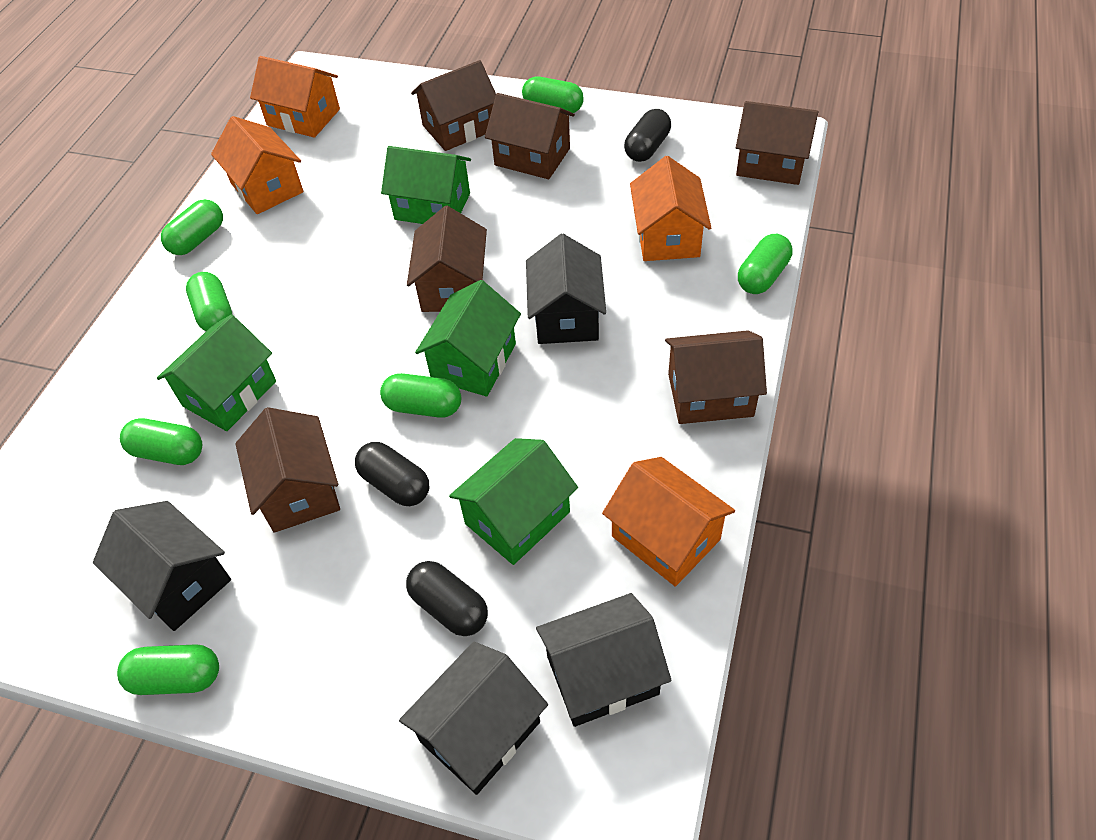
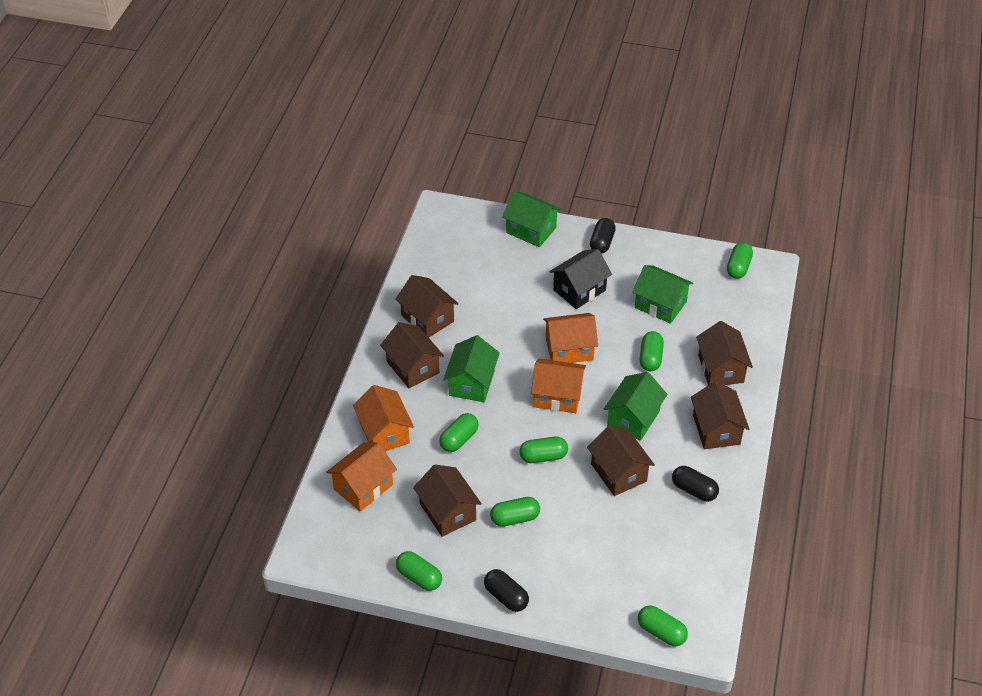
black house: 4 -> 1

